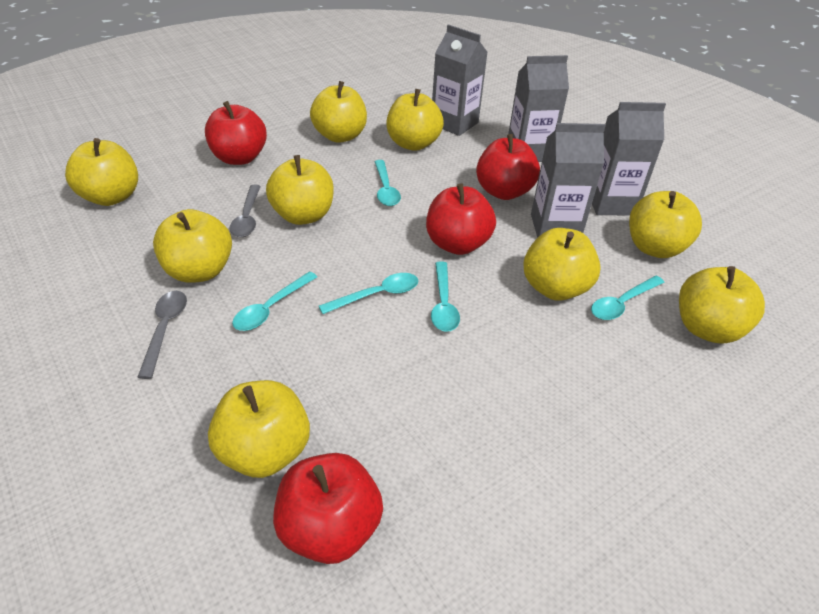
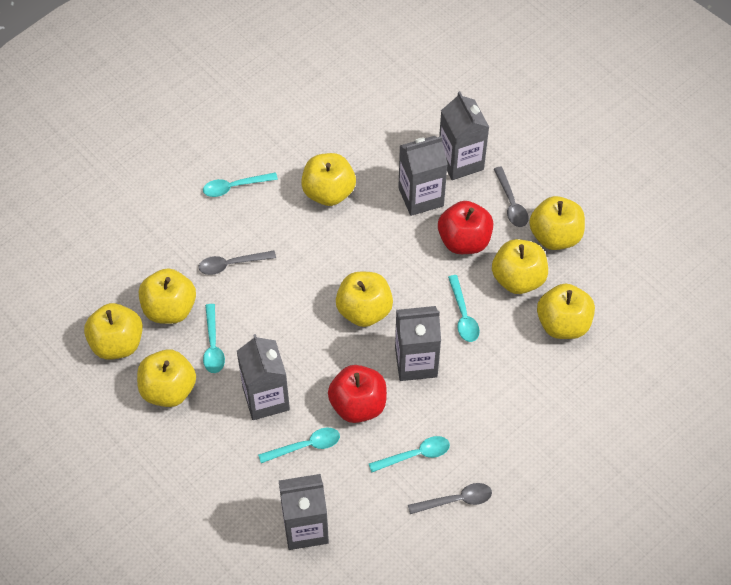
grey carton: 4 -> 5
grey spoon: 2 -> 3
red apple: 4 -> 2
yellow apple: 9 -> 8

